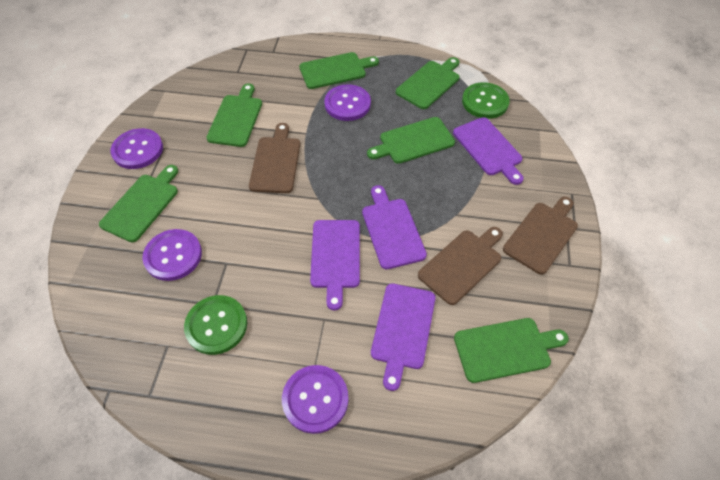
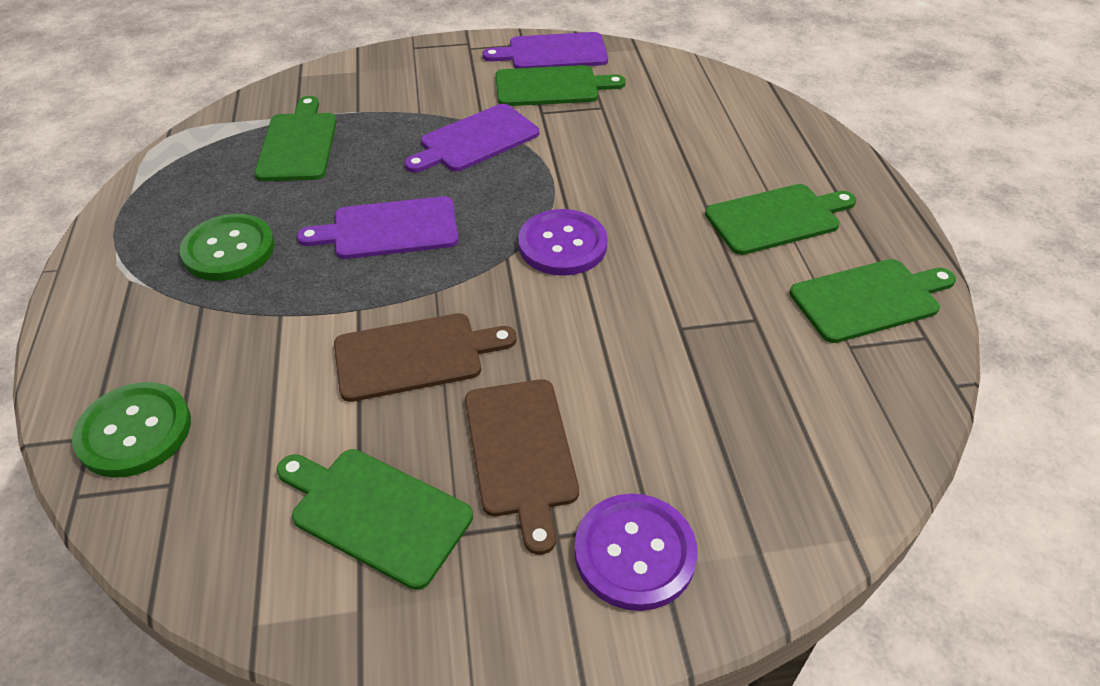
brown cutting board: 3 -> 2
green cutting board: 6 -> 5
purple button: 4 -> 2
purple cutting board: 4 -> 3

